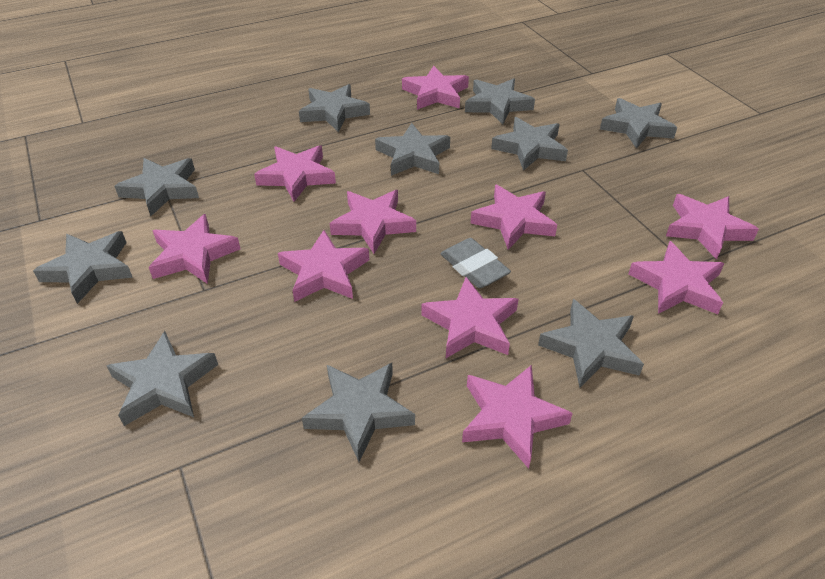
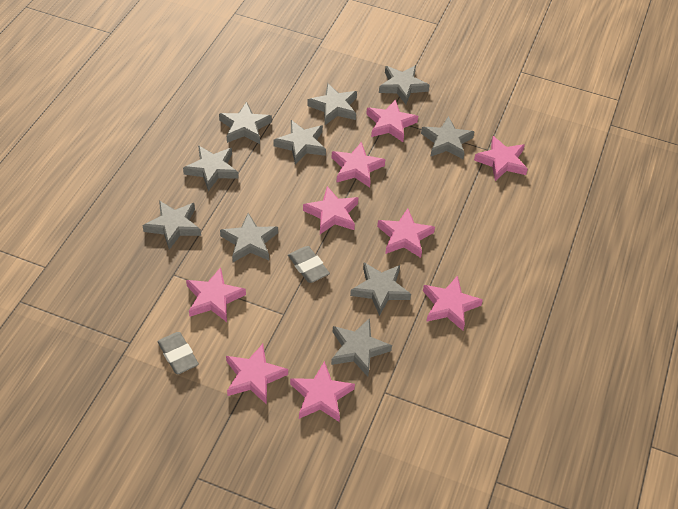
grey eraser: 1 -> 2
pink star: 10 -> 9

